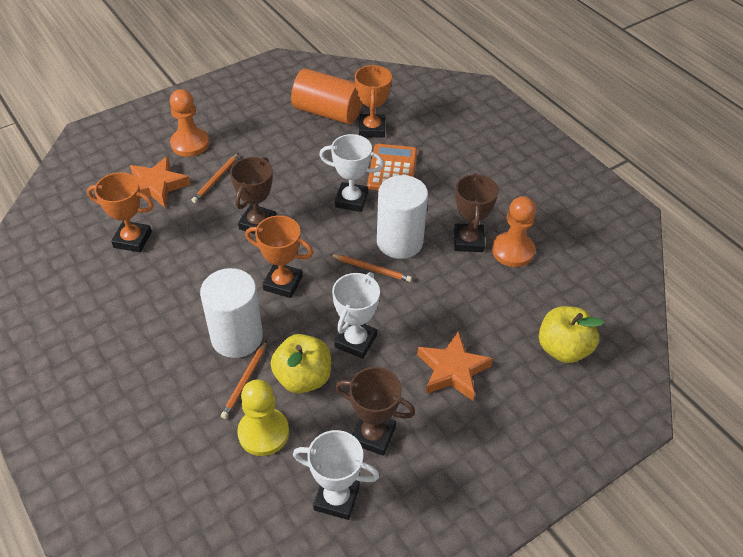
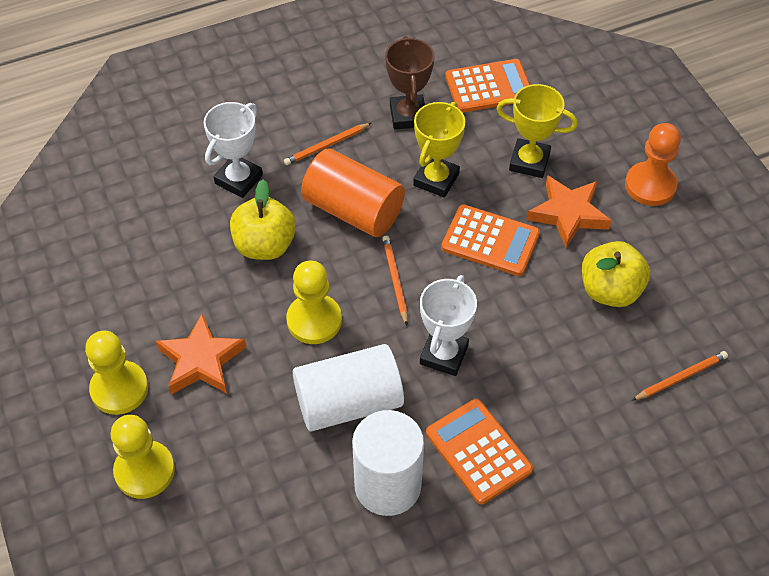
brown trophy: 3 -> 1
orange calculator: 1 -> 3
orange pawn: 2 -> 1
orange trophy: 3 -> 0
white trophy: 3 -> 2
yellow pawn: 1 -> 3
yellow trophy: 0 -> 2

